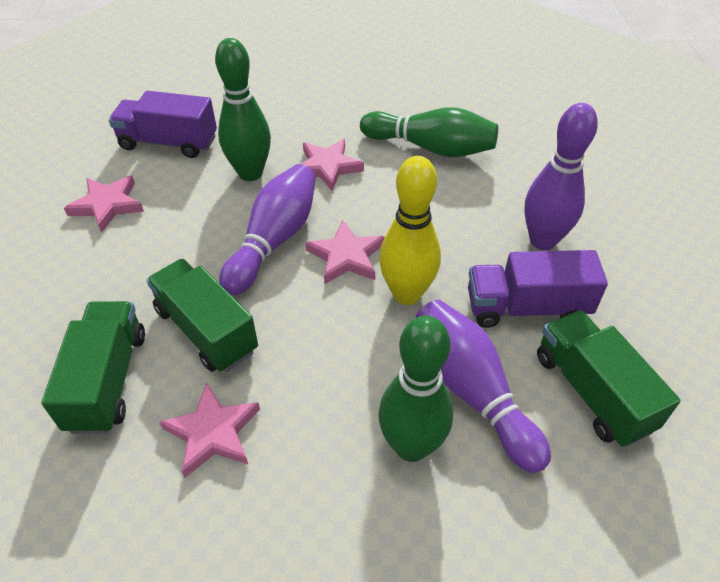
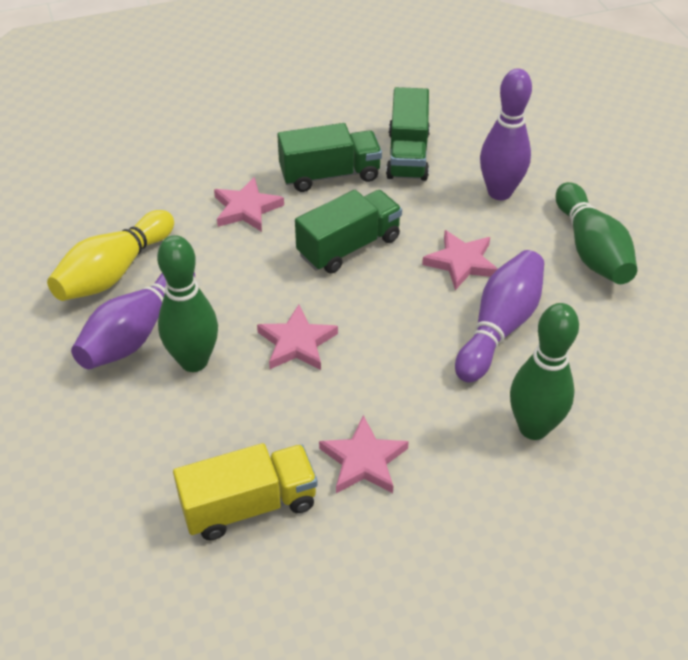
purple truck: 2 -> 0
yellow truck: 0 -> 1

